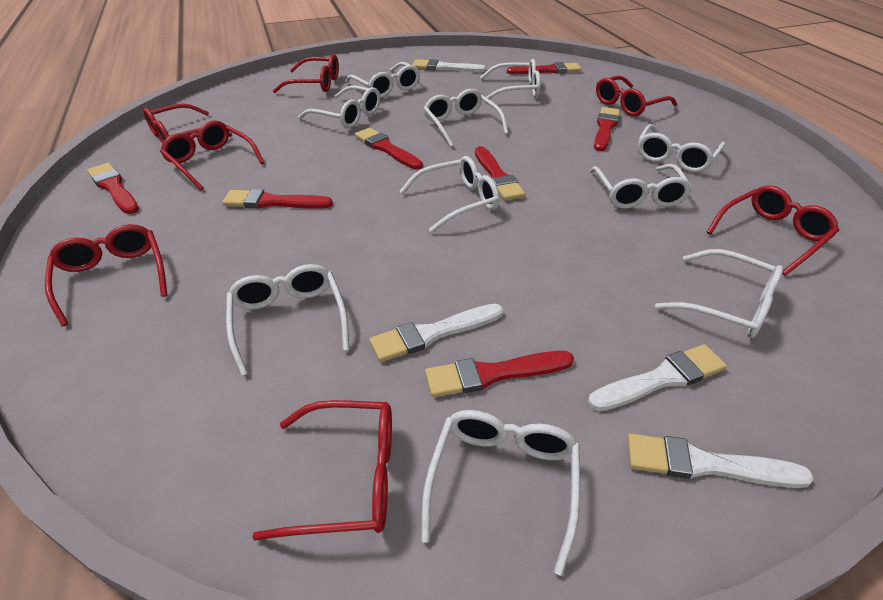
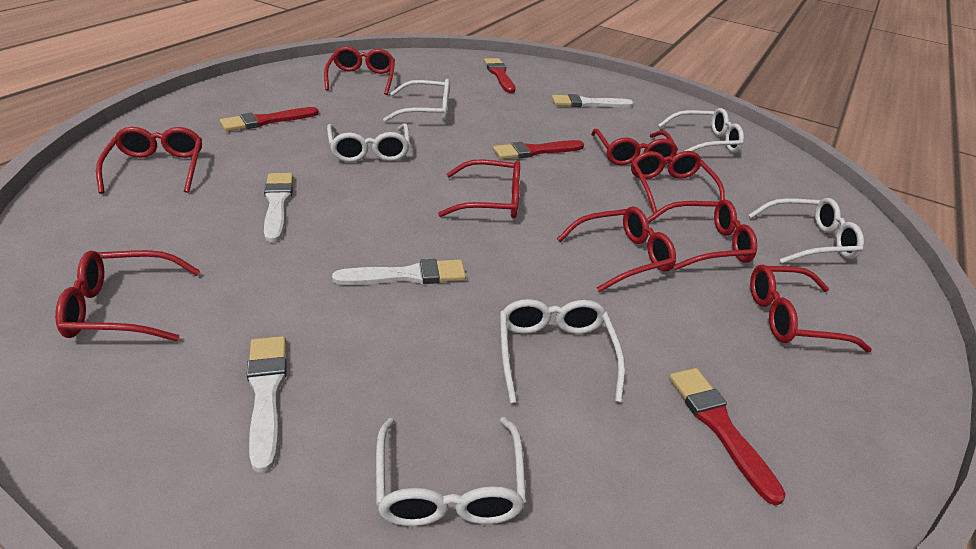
red brush: 7 -> 4
red glasses: 7 -> 9
white glasses: 10 -> 6

